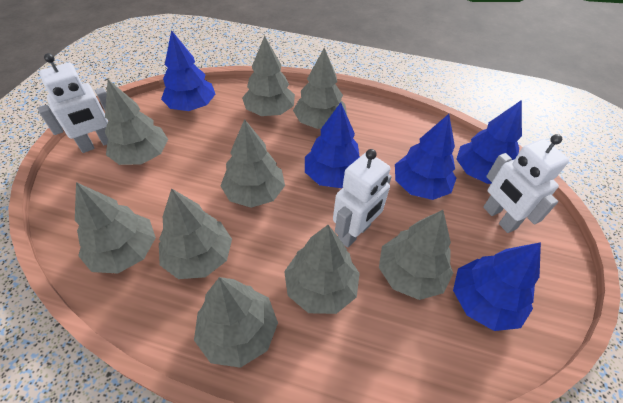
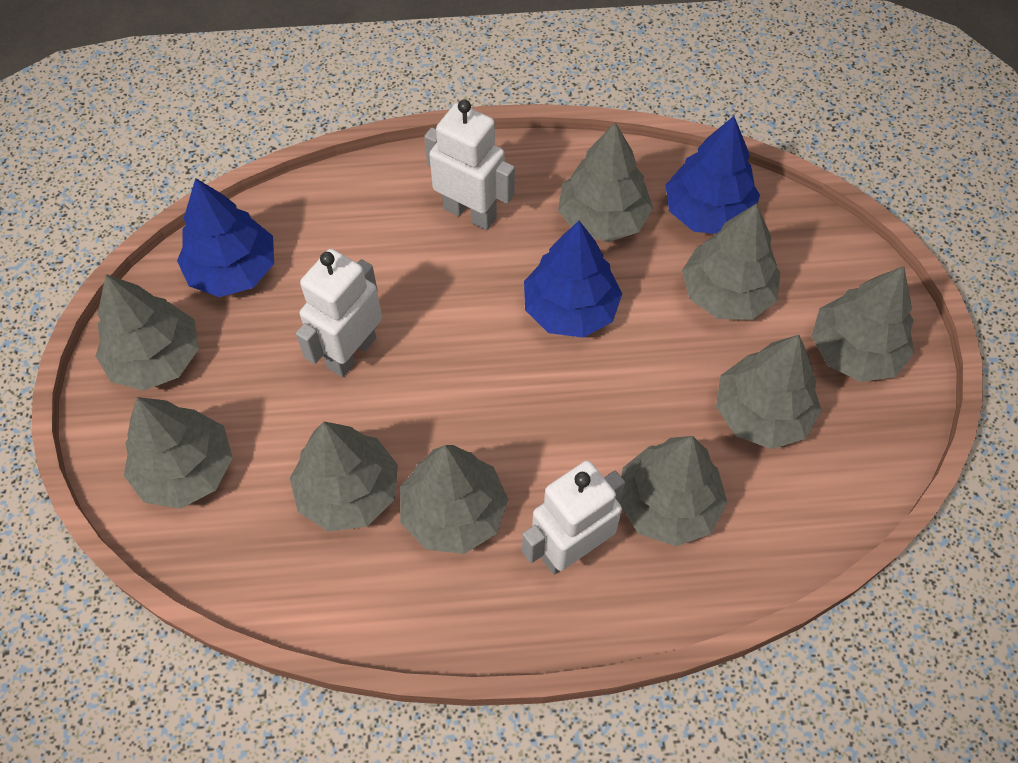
blue tree: 5 -> 3

